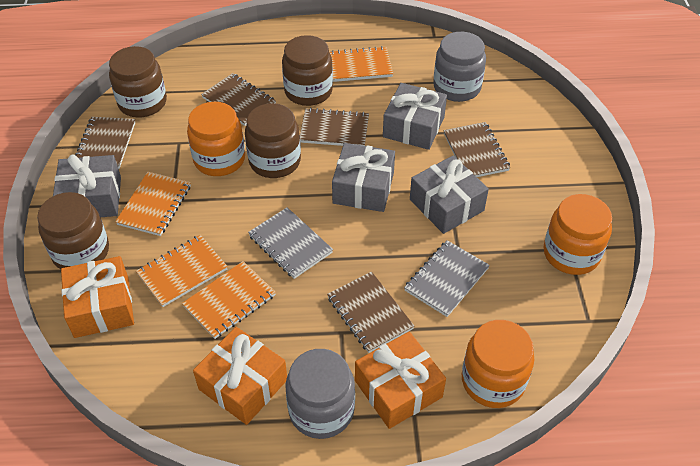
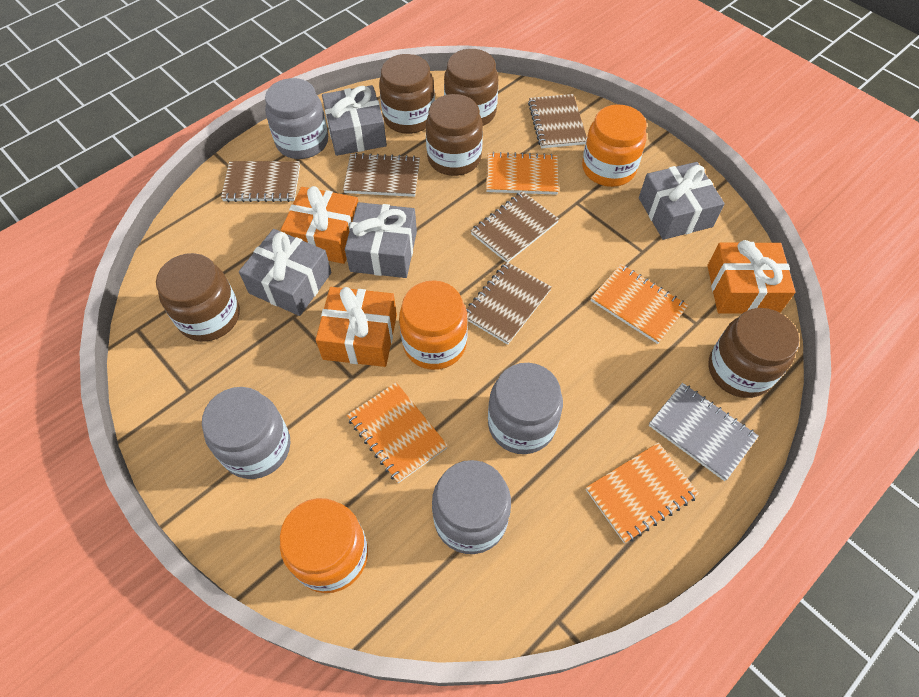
brown jar: 4 -> 5
grey jar: 2 -> 4
grey notebook: 2 -> 1

